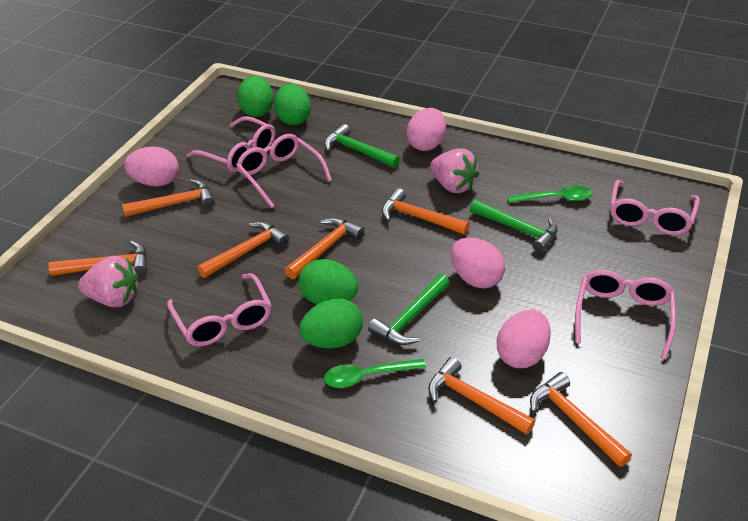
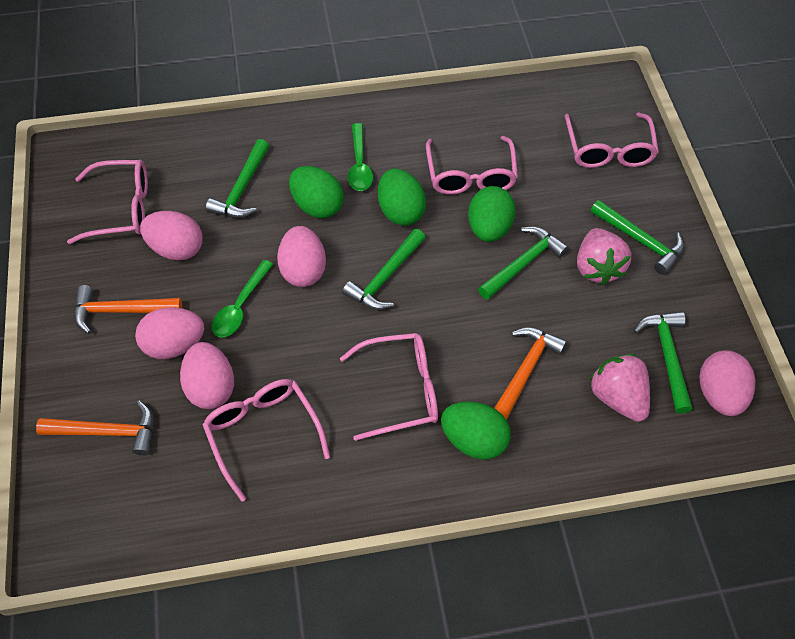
green hammer: 3 -> 5
orange hammer: 7 -> 3
pink egg: 4 -> 5

